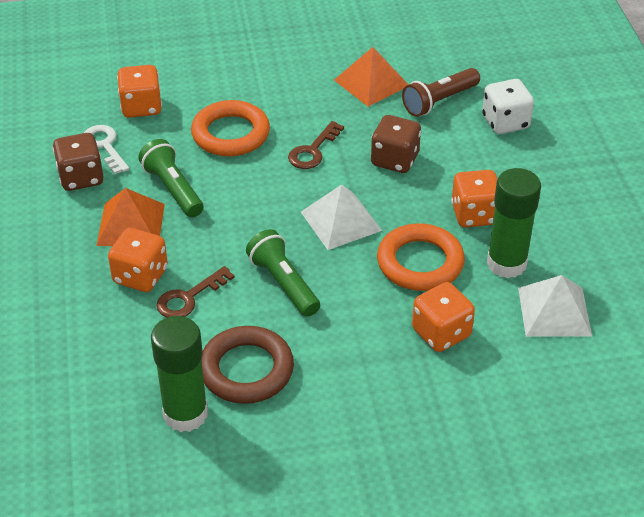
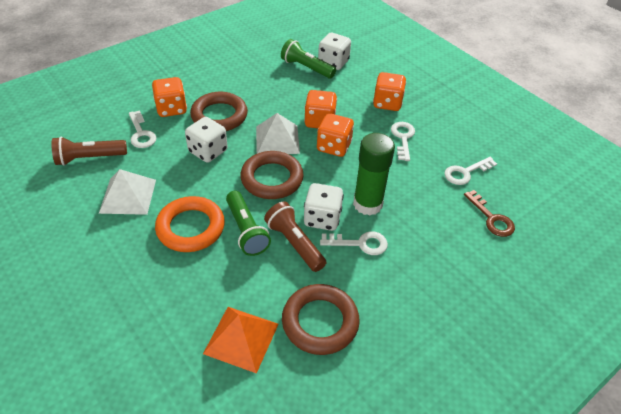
brown dice: 2 -> 0
brown flashlight: 1 -> 2
brown key: 2 -> 1
brown ring: 1 -> 3
green glue stick: 2 -> 1
orange pyramid: 2 -> 1
orange ring: 2 -> 1
white dice: 1 -> 3
white key: 1 -> 4

